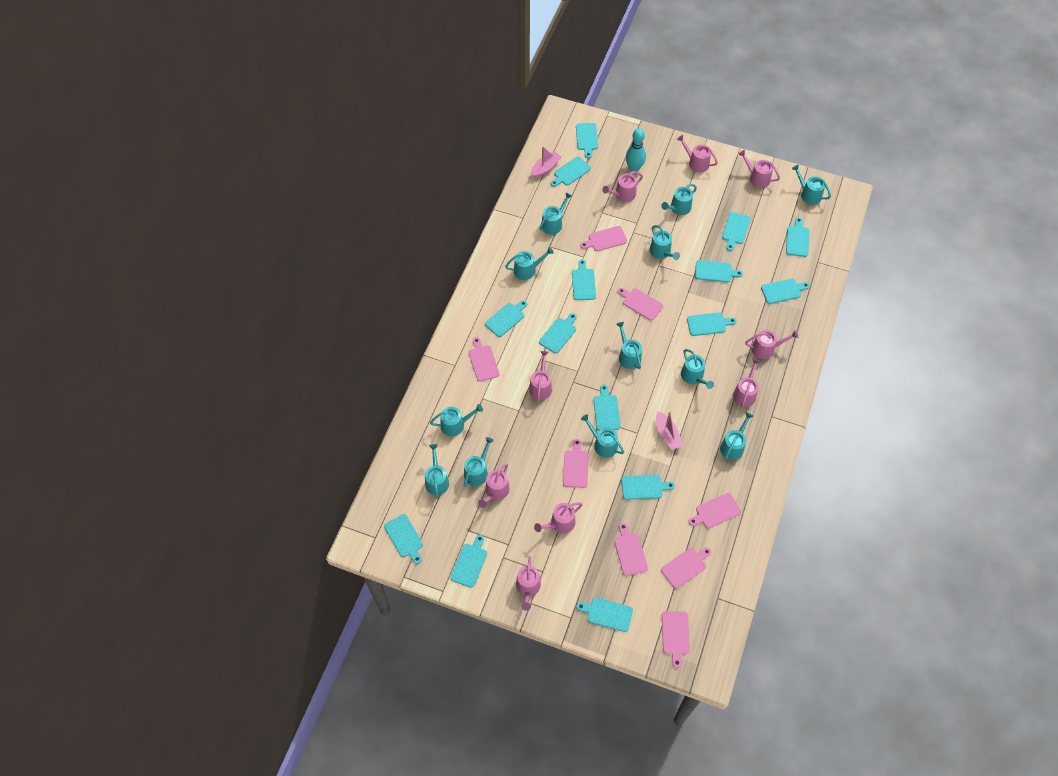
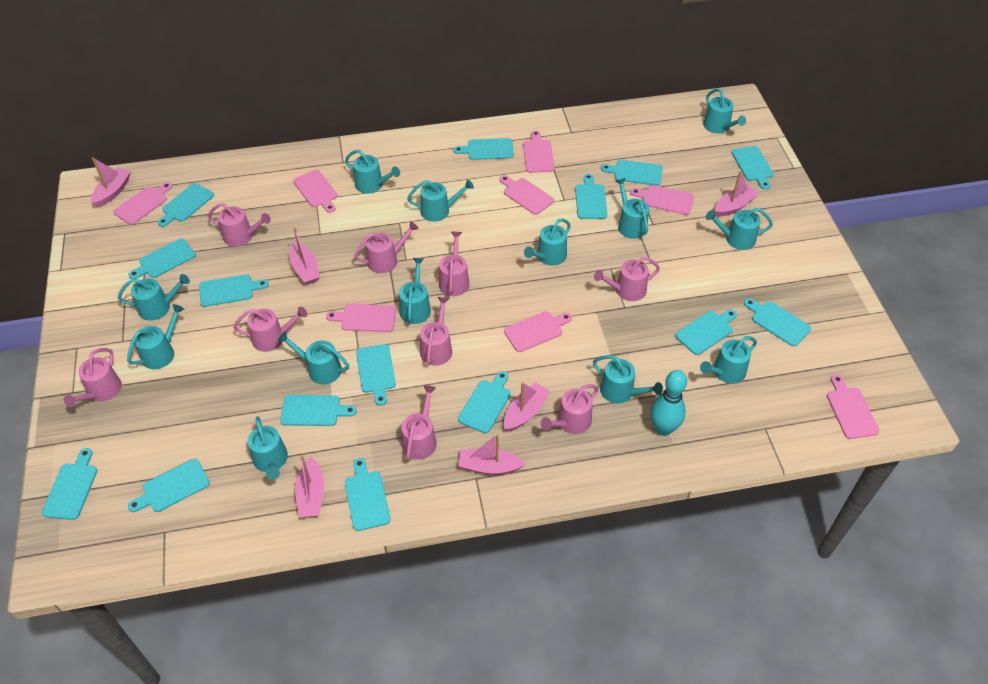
pink boat: 2 -> 6
turquoise watering can: 12 -> 13

